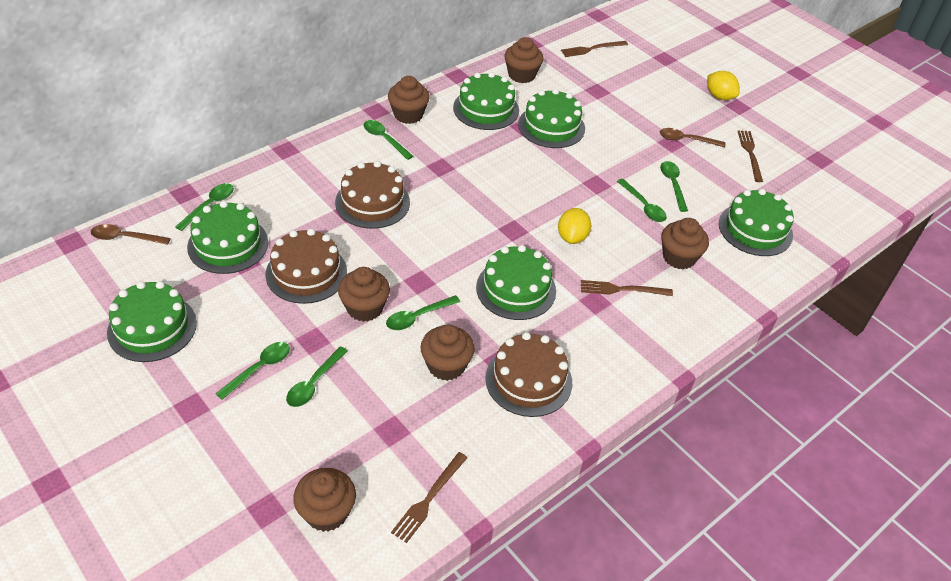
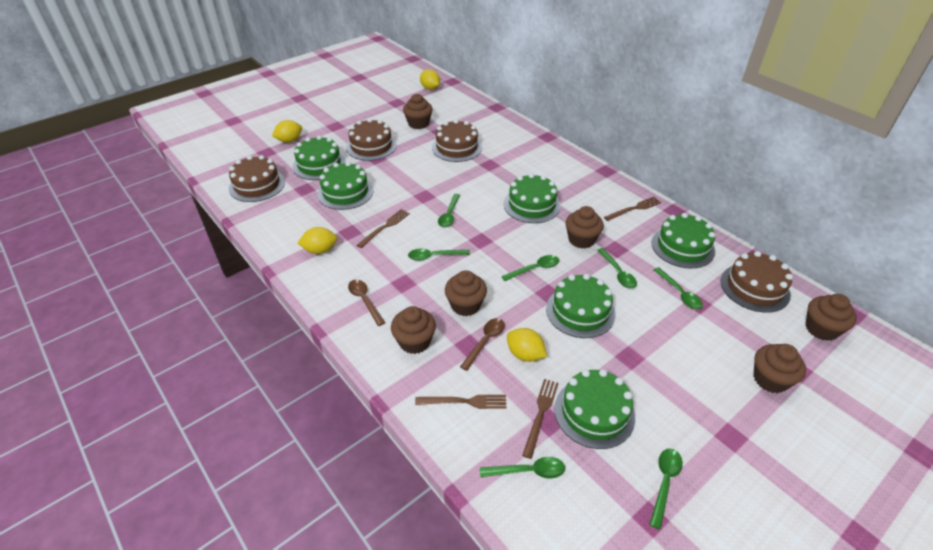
brown cake: 3 -> 4
yellow lemon: 2 -> 4

